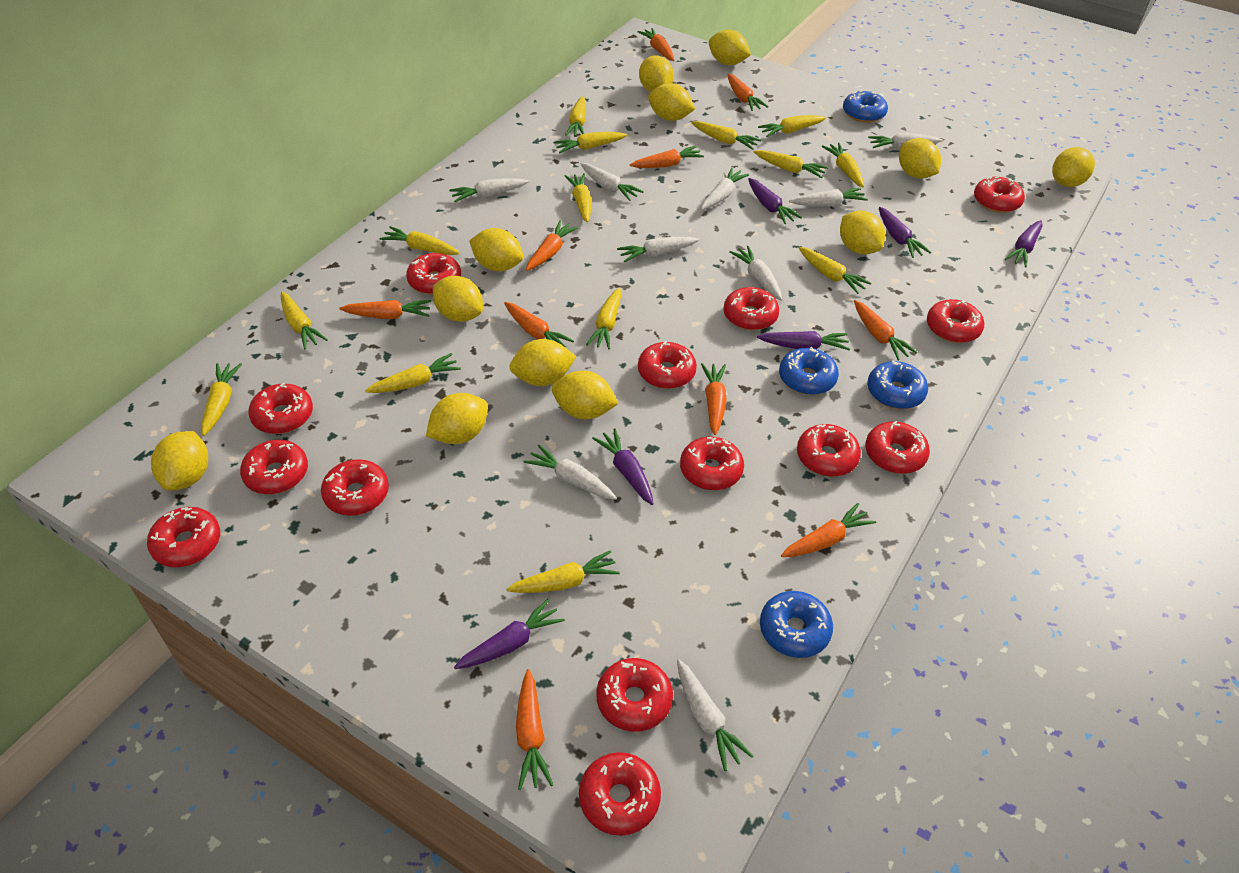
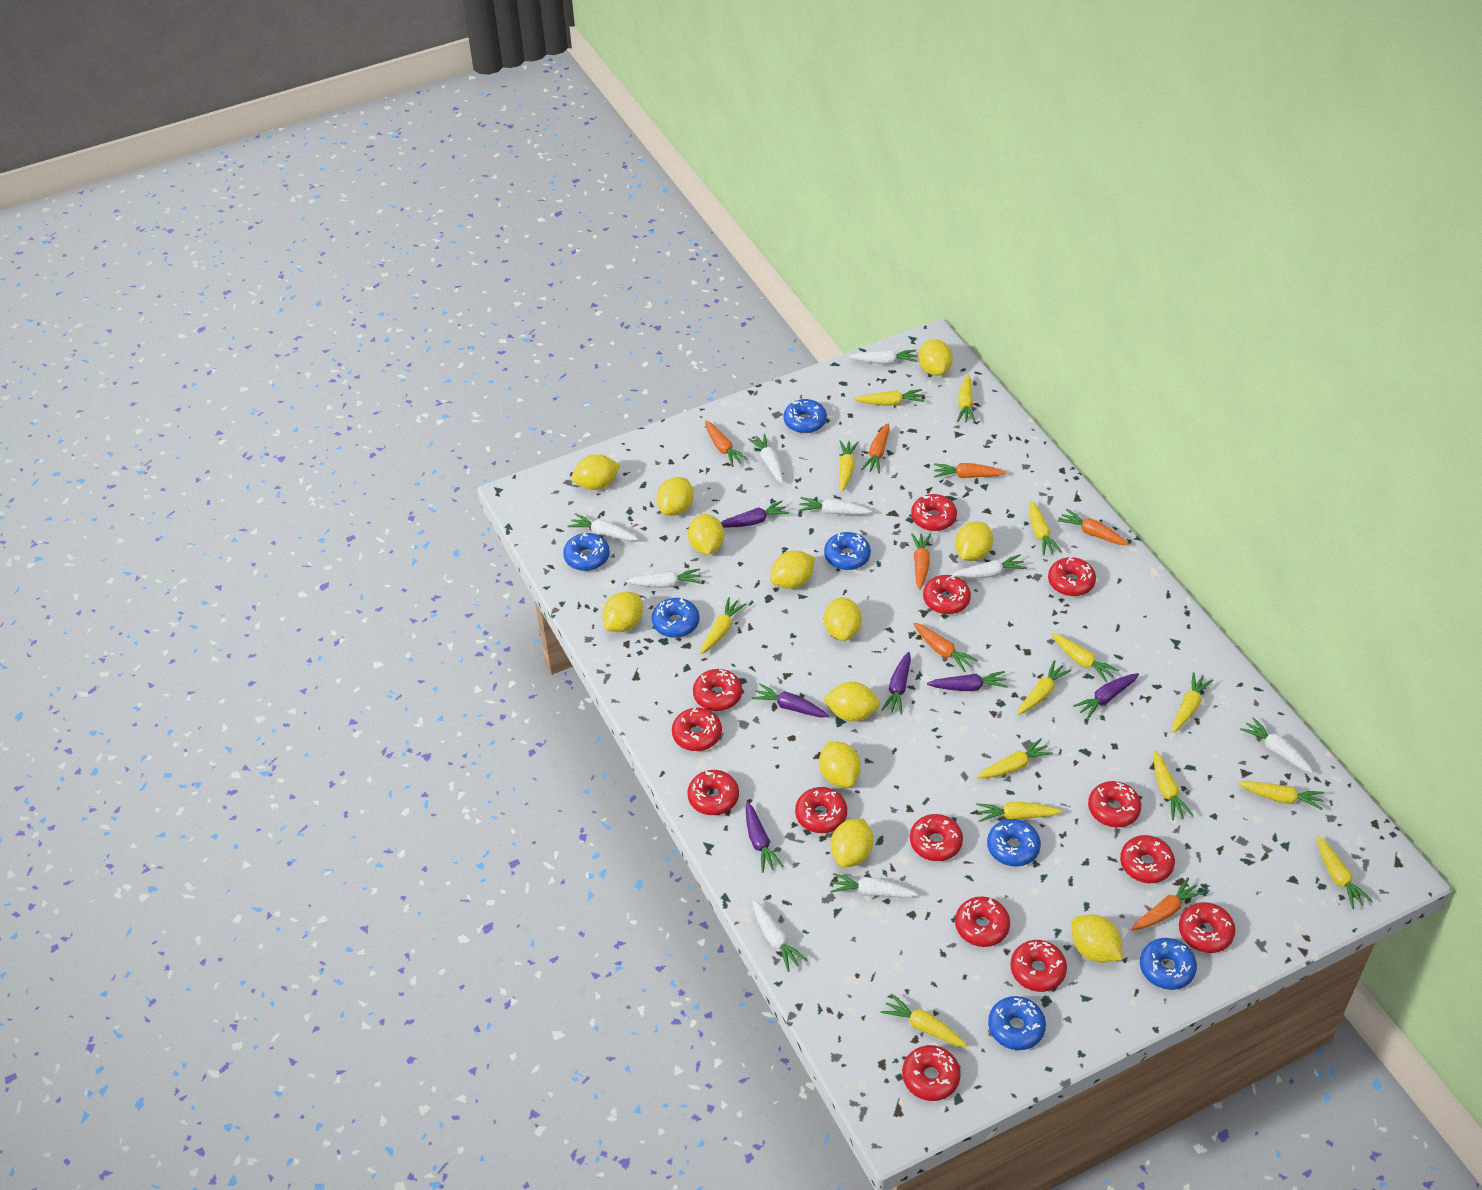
blue donut: 4 -> 7
orange carrot: 10 -> 7

